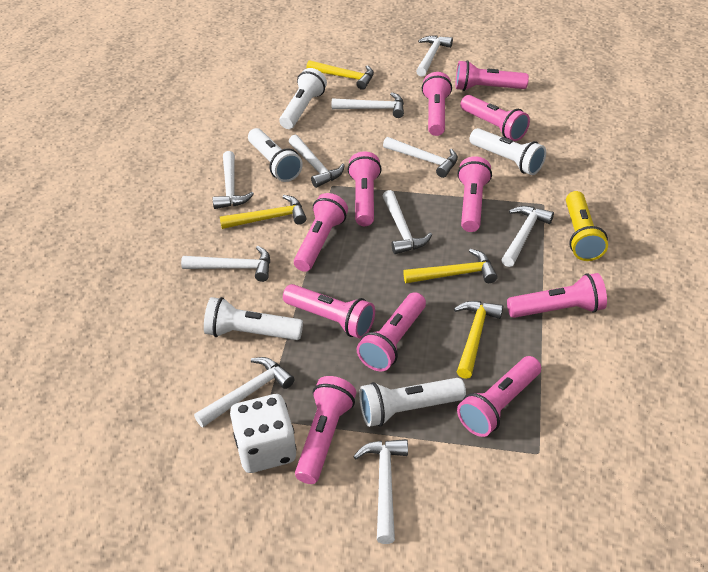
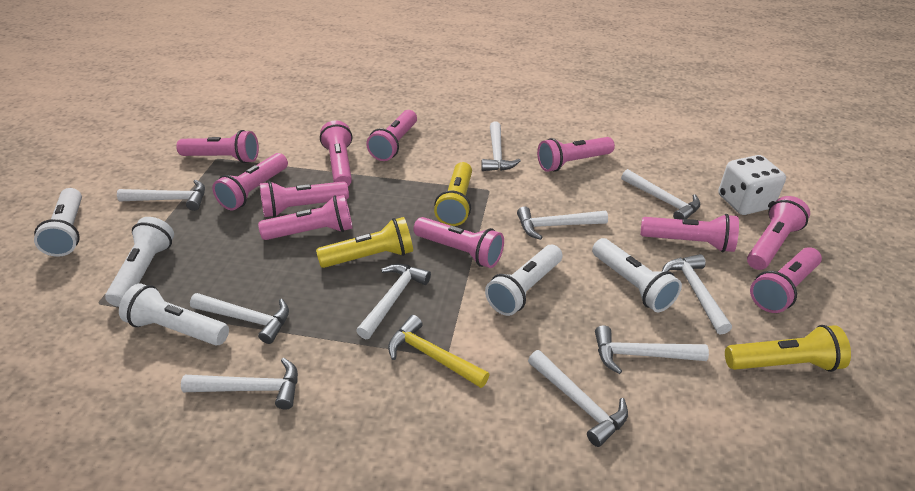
yellow flashlight: 1 -> 3
yellow hammer: 4 -> 1

